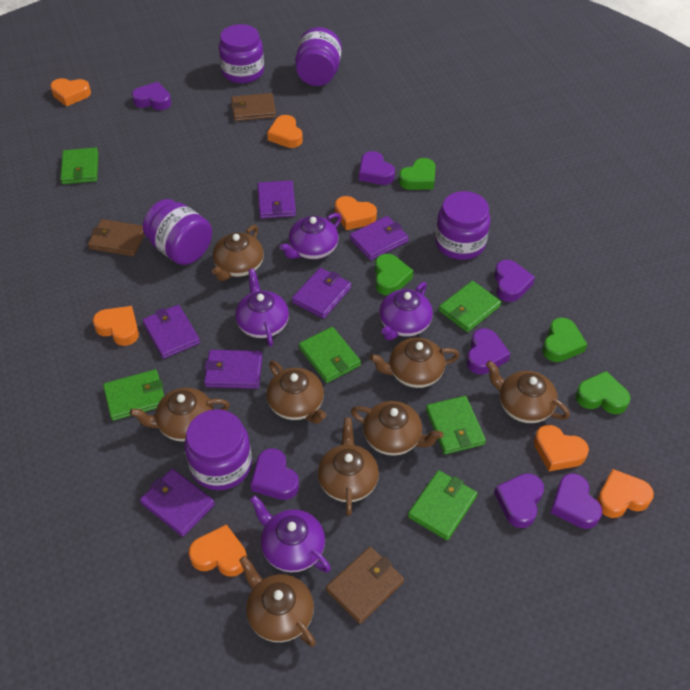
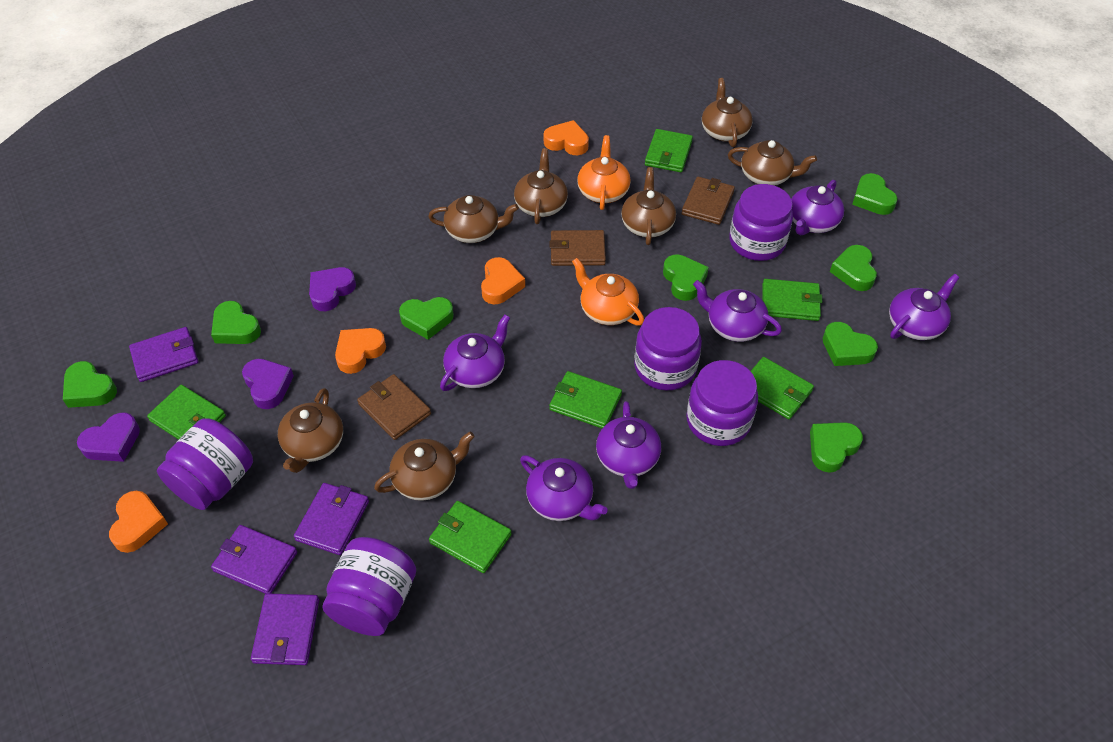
brown teapot: 8 -> 7
green heart: 4 -> 8
orange heart: 7 -> 4
orange teapot: 0 -> 2
purple heart: 7 -> 3
purple teapot: 4 -> 6
purple wallet: 6 -> 4

